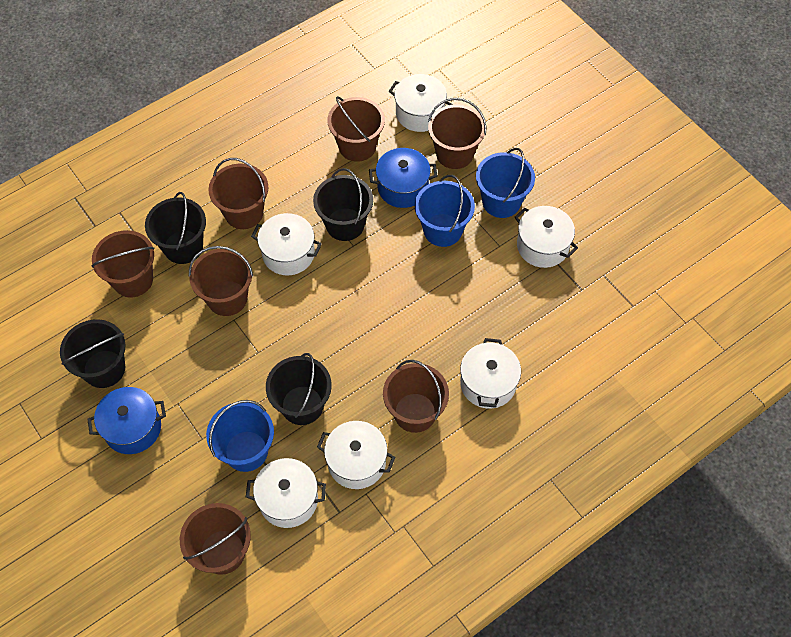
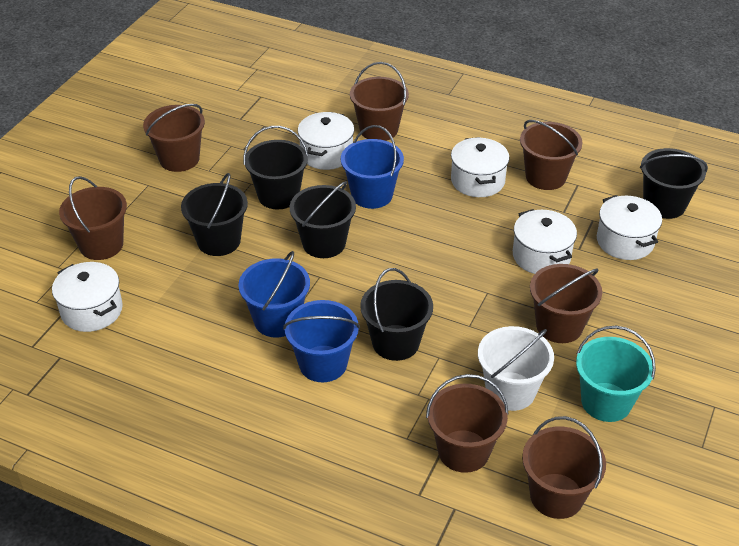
black bucket: 4 -> 5
blue pot: 2 -> 0
turquoise bucket: 0 -> 1
white bucket: 0 -> 1
white pot: 6 -> 5

